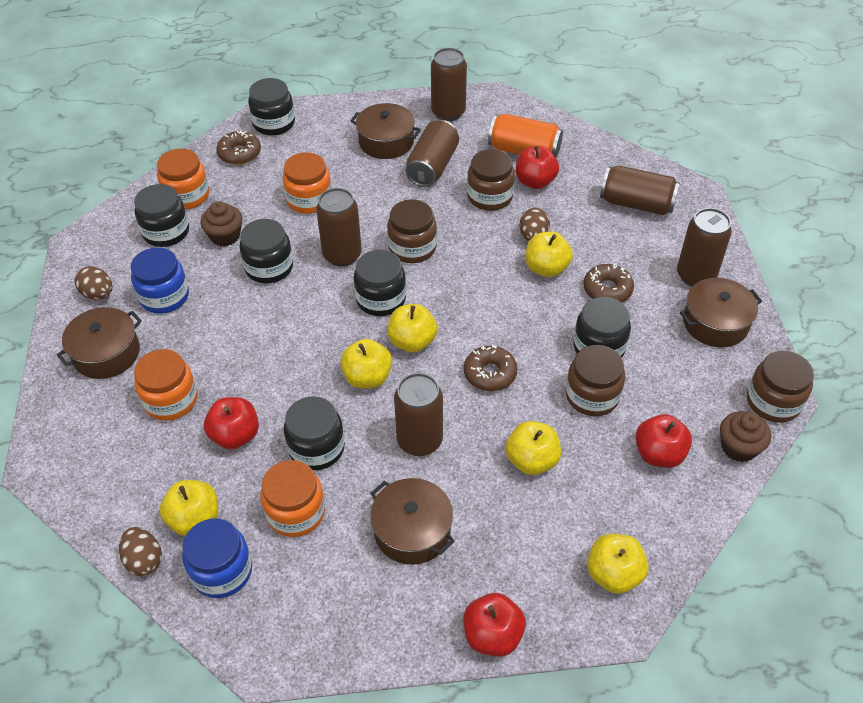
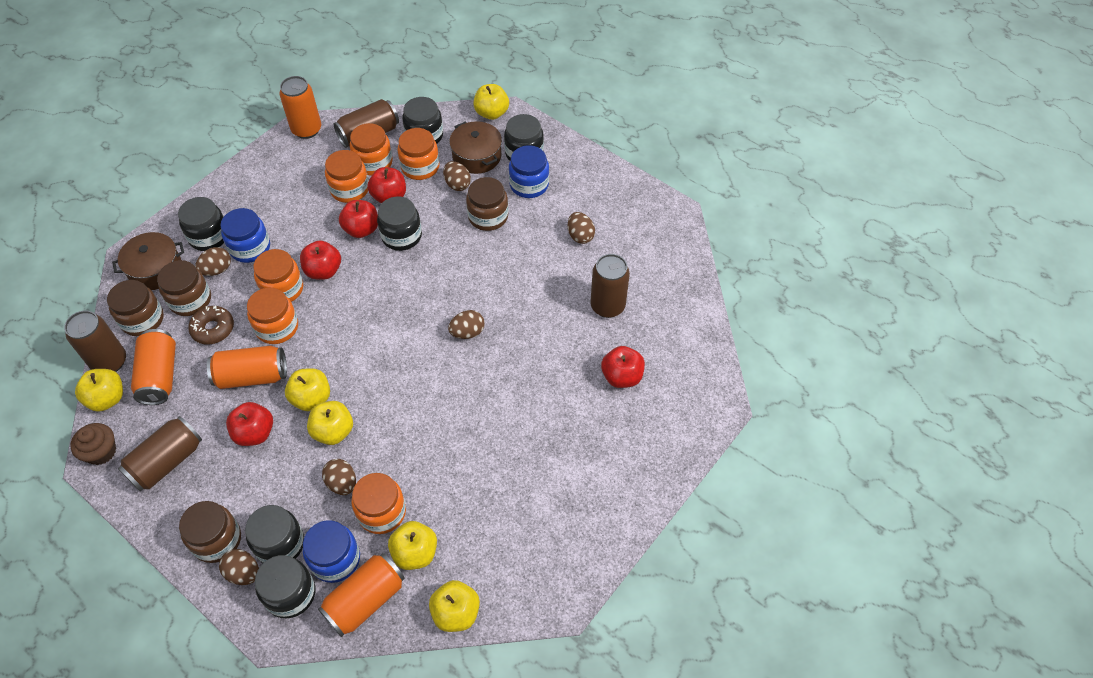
blue jar: 2 -> 3
brown can: 6 -> 4
brown cupcake: 2 -> 1
brown donut: 3 -> 1
brown egg: 3 -> 6
brown pot: 4 -> 2
orange can: 1 -> 4
orange jar: 4 -> 6
red apple: 4 -> 5

